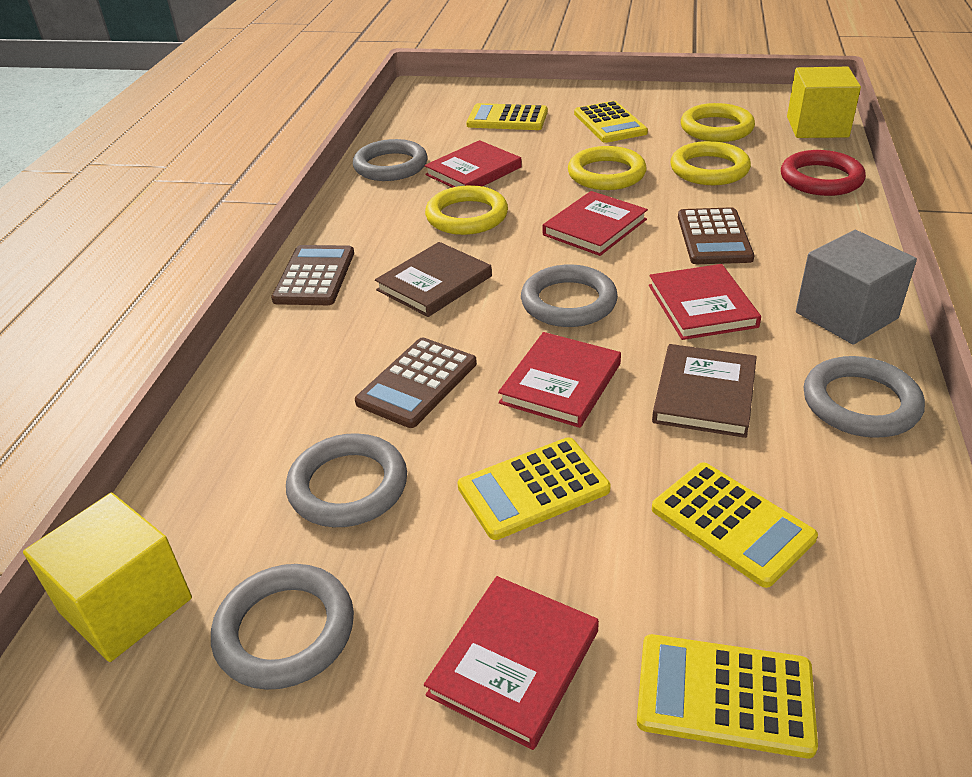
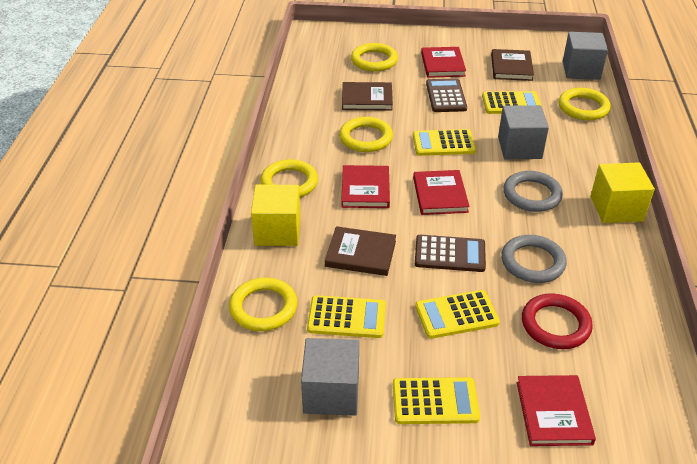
brown book: 2 -> 3
brown calculator: 3 -> 2
grey cube: 1 -> 3
grey ring: 5 -> 2
red book: 5 -> 4
yellow ring: 4 -> 5

